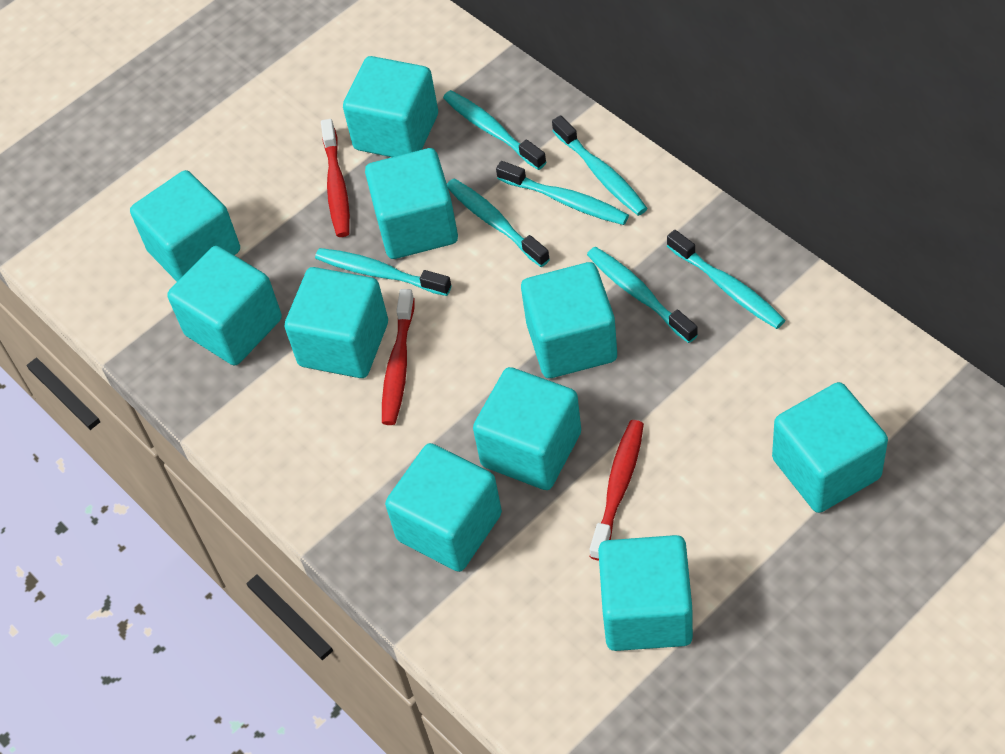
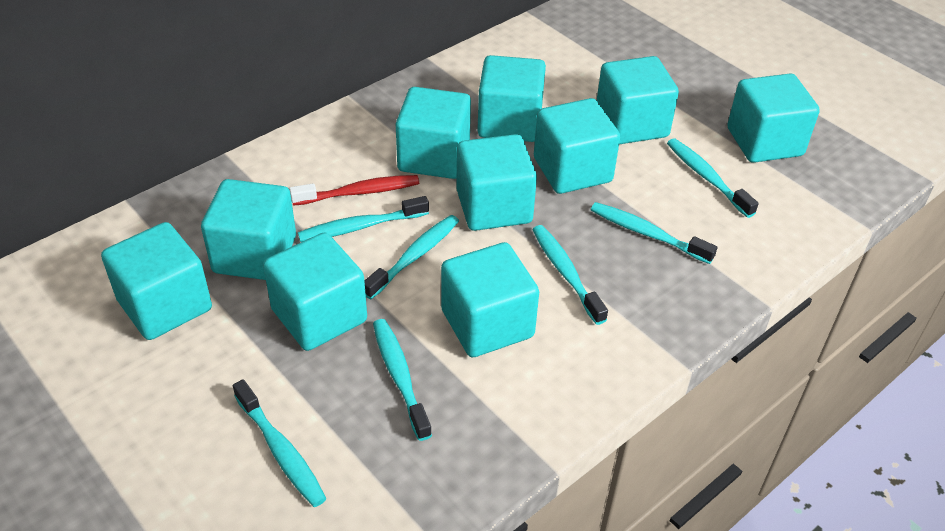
red toothbrush: 3 -> 1

